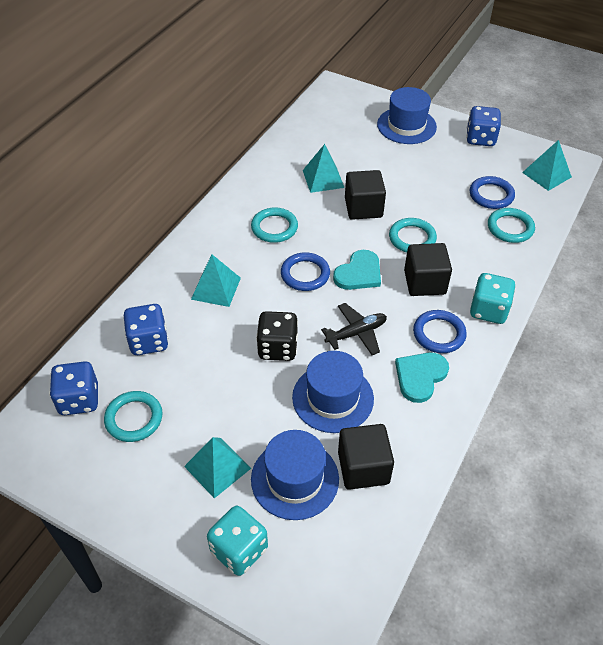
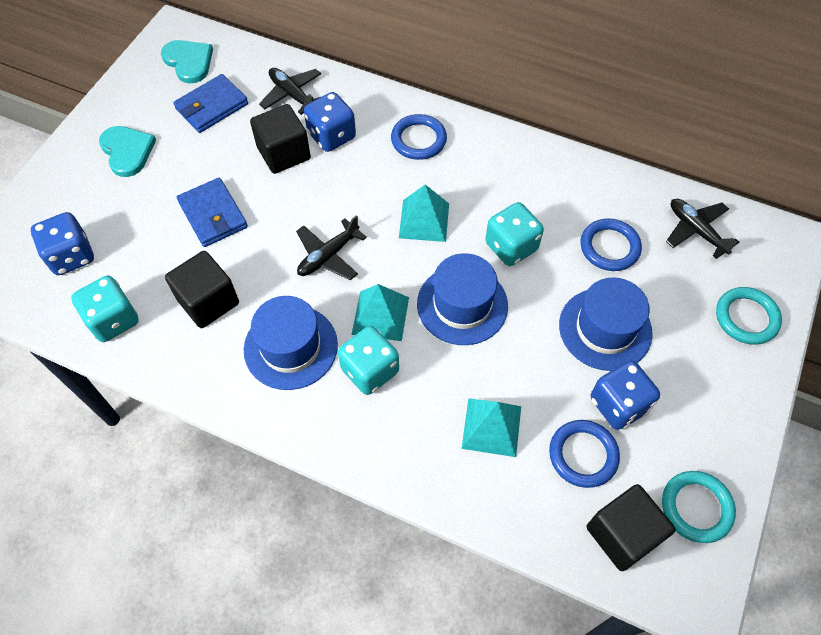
black dice: 1 -> 0
black plane: 1 -> 3
blue wallet: 0 -> 2
turquoise dice: 2 -> 3
turquoise pyramid: 4 -> 3
turquoise ring: 4 -> 2

